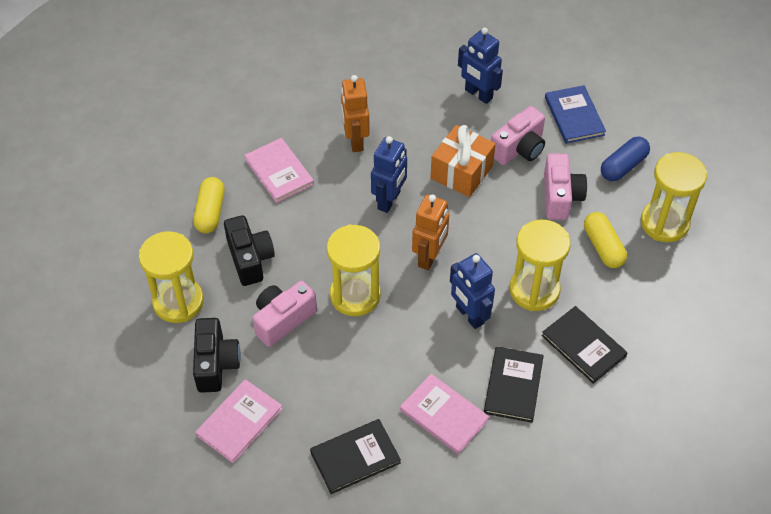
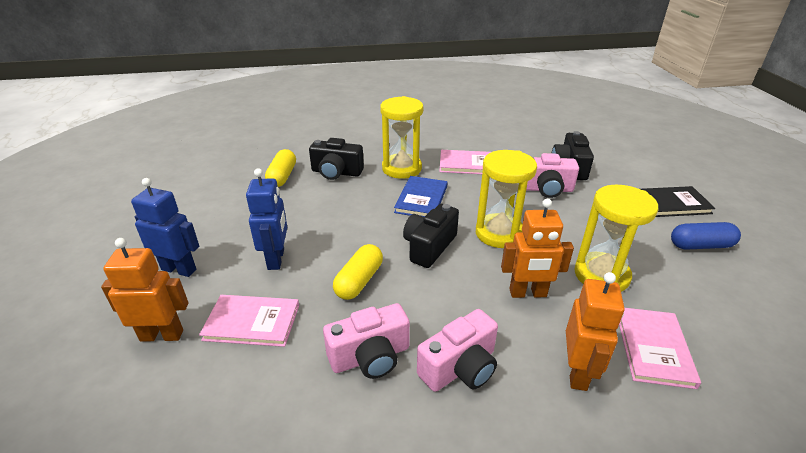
black book: 3 -> 1
black camera: 2 -> 3
blue robot: 3 -> 2
orange gift: 1 -> 0
orange robot: 2 -> 3
yellow hourglass: 4 -> 3

